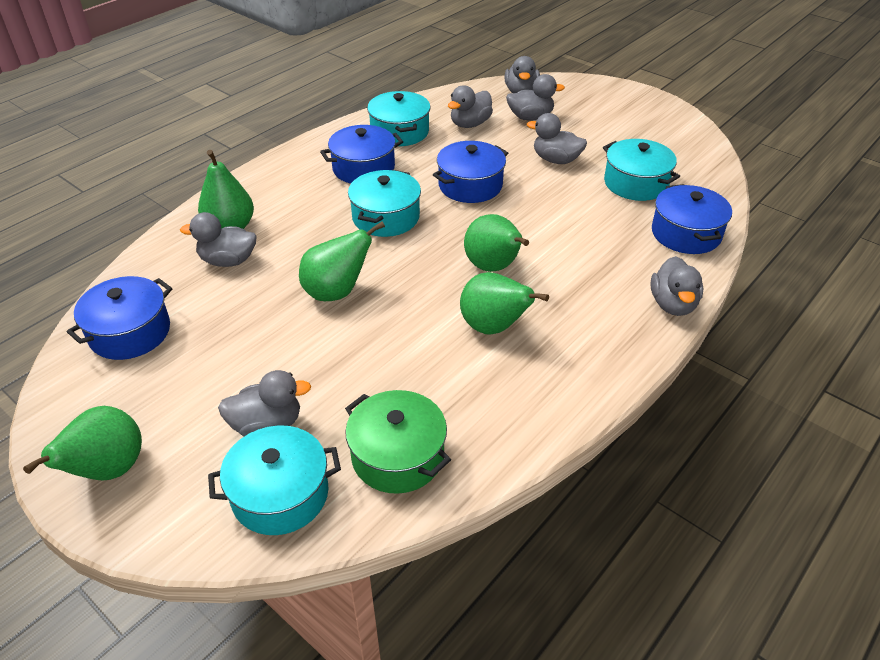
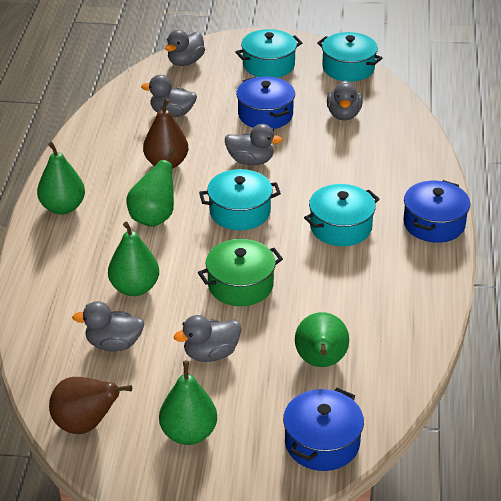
blue pot: 4 -> 3
brown pear: 0 -> 2
grey duck: 7 -> 6

